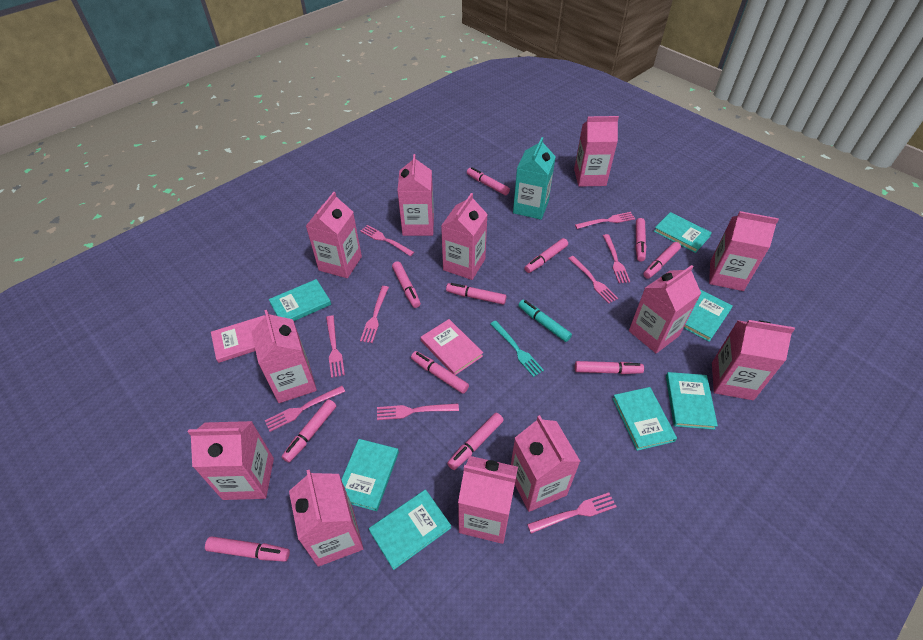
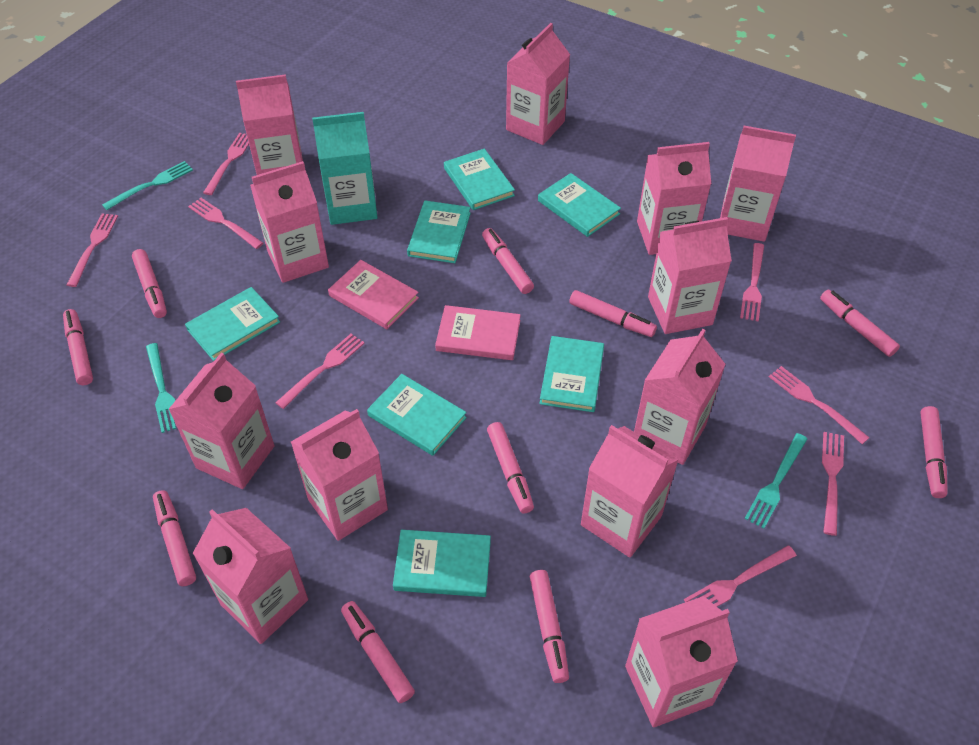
pink fork: 9 -> 8
pink marker: 11 -> 10
turquoise fork: 1 -> 3
turquoise marker: 1 -> 0

